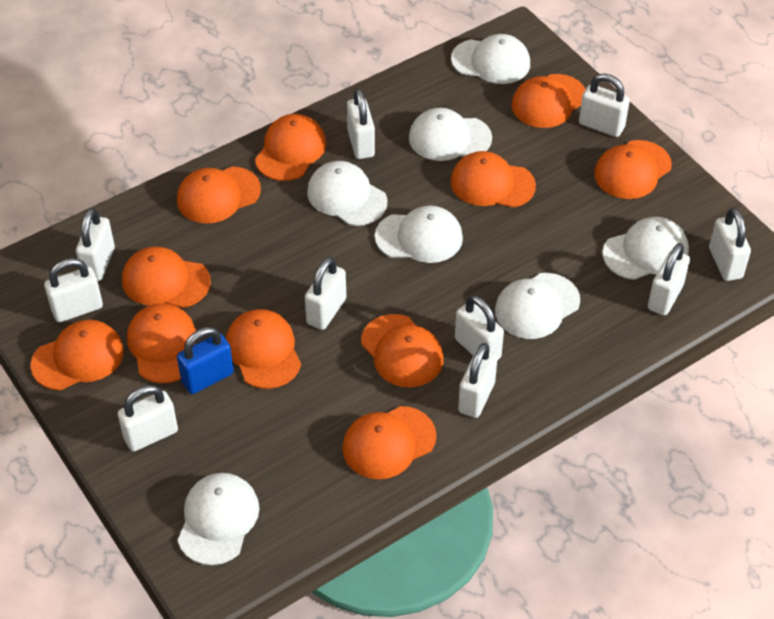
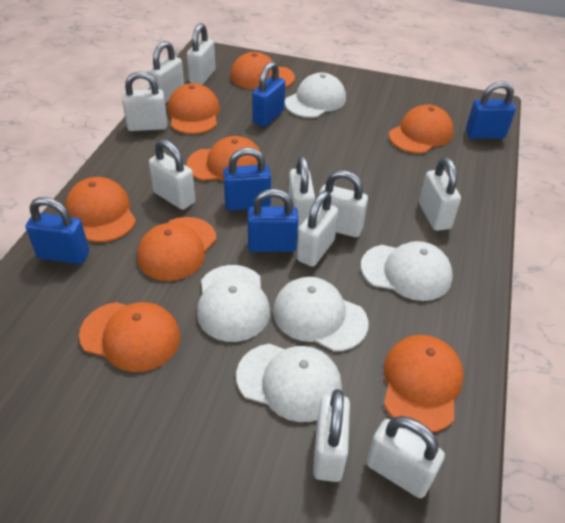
blue padlock: 1 -> 5
orange cap: 11 -> 8
white cap: 7 -> 5

